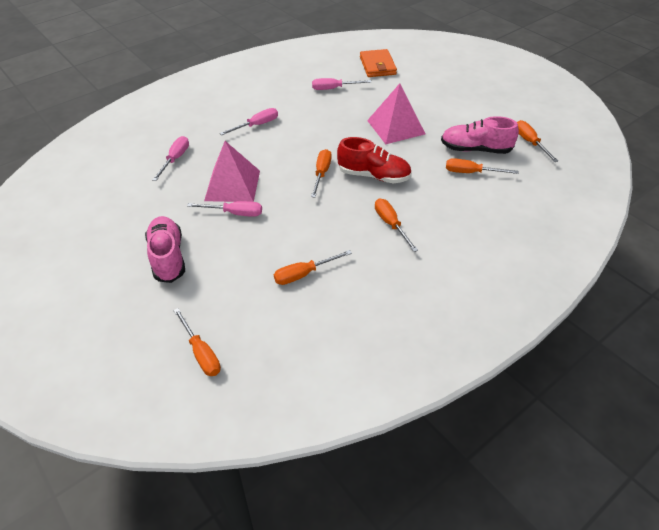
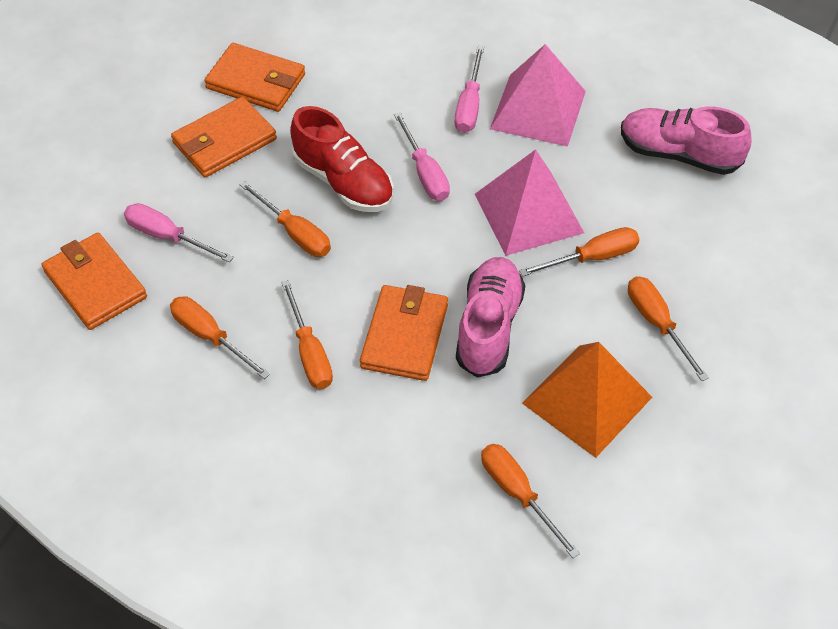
orange pyramid: 0 -> 1
orange wallet: 1 -> 4
pink screwdriver: 4 -> 3

